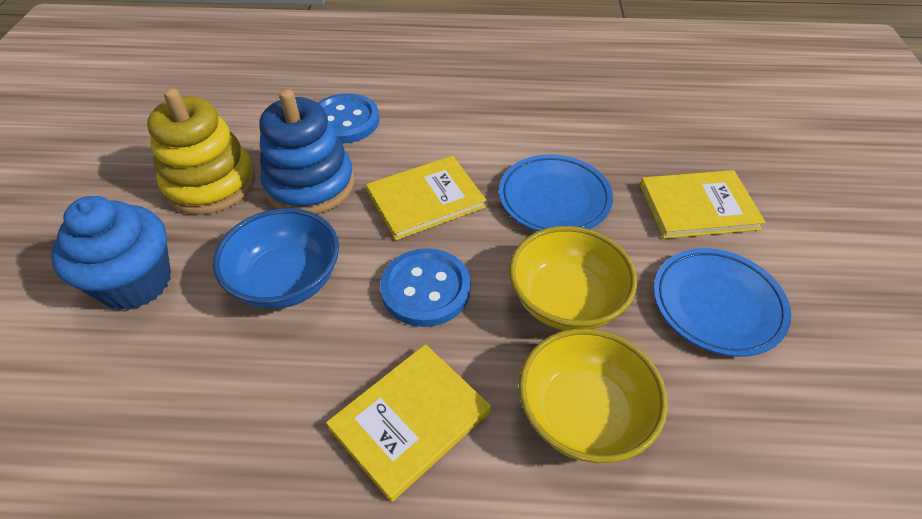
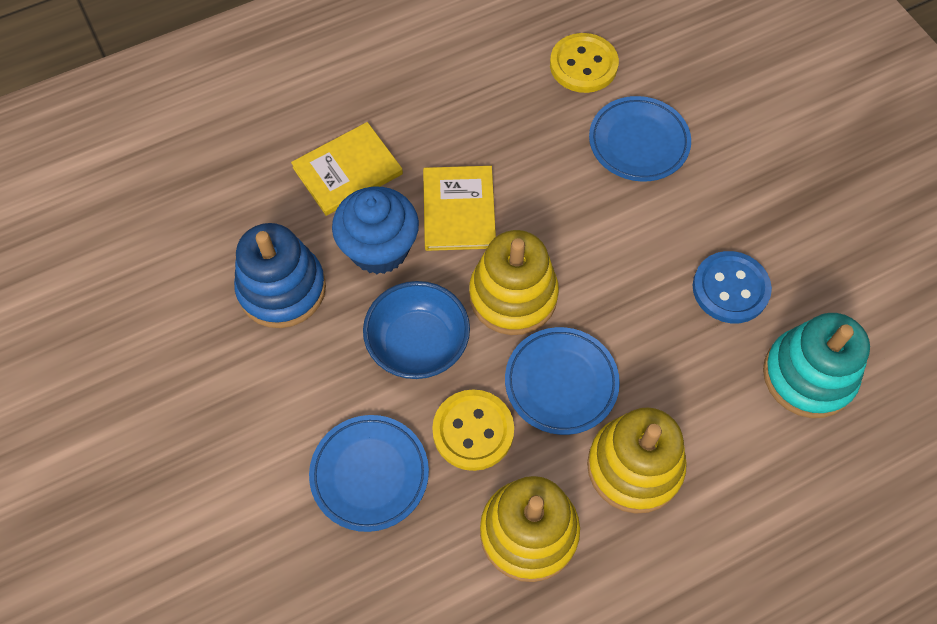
blue button: 2 -> 1
blue plate: 2 -> 3
turquoise stacking toy: 0 -> 1
yellow book: 3 -> 2
yellow bowl: 2 -> 0
yellow button: 0 -> 2
yellow stacking toy: 1 -> 3

